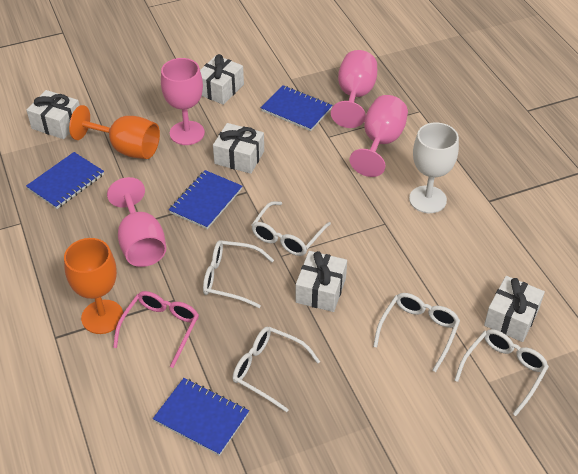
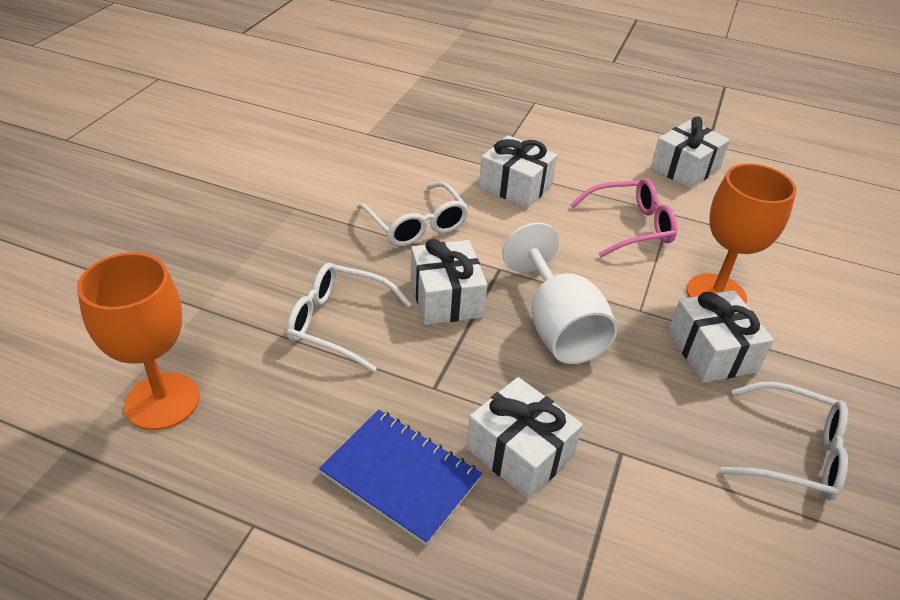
blue notebook: 4 -> 1
pink goblet: 4 -> 0
white glasses: 5 -> 3

